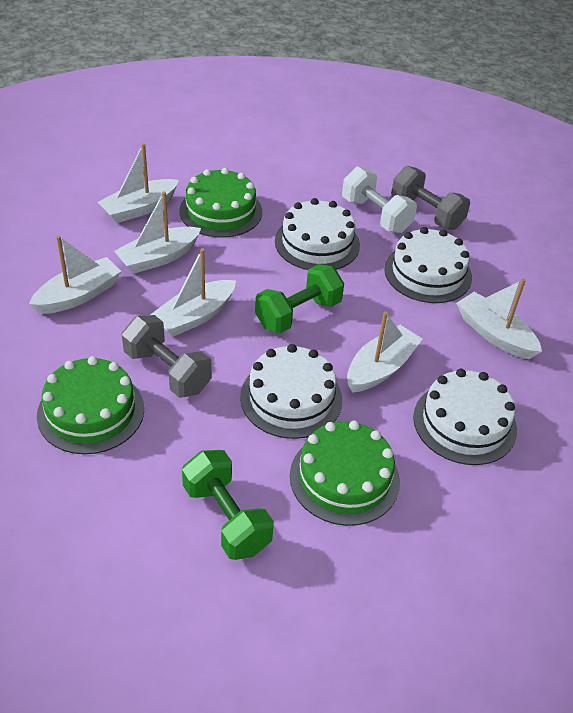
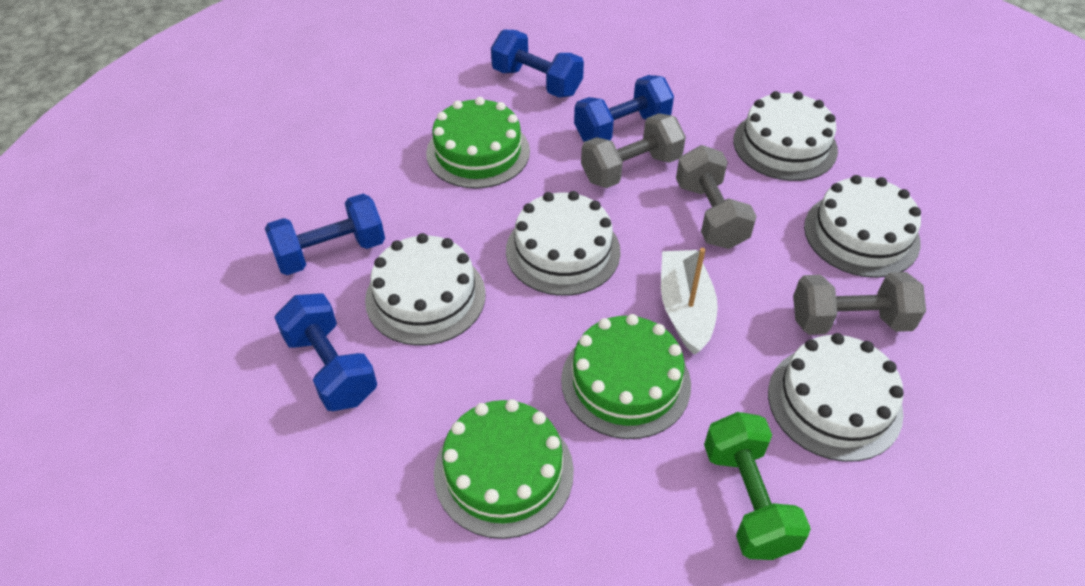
blue dumbbell: 0 -> 4
green dumbbell: 2 -> 1
grey dumbbell: 2 -> 3
white boat: 6 -> 1
white cake: 4 -> 5
white dumbbell: 1 -> 0

